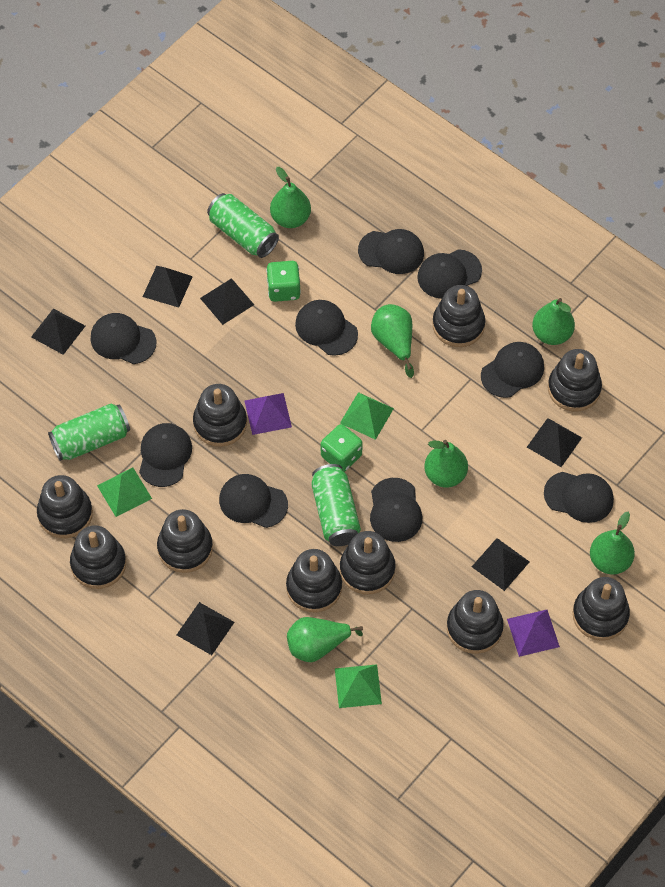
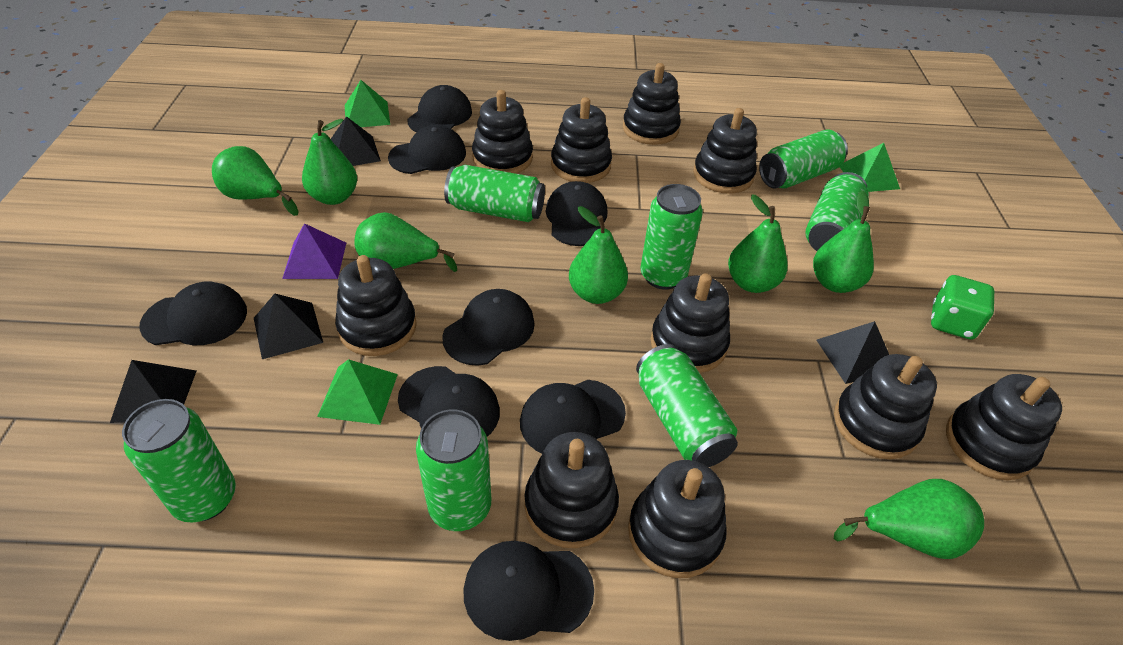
black cap: 9 -> 8
black pyramid: 6 -> 4
green can: 3 -> 7
green dice: 2 -> 1
green pear: 6 -> 7
purple pyramid: 2 -> 1

